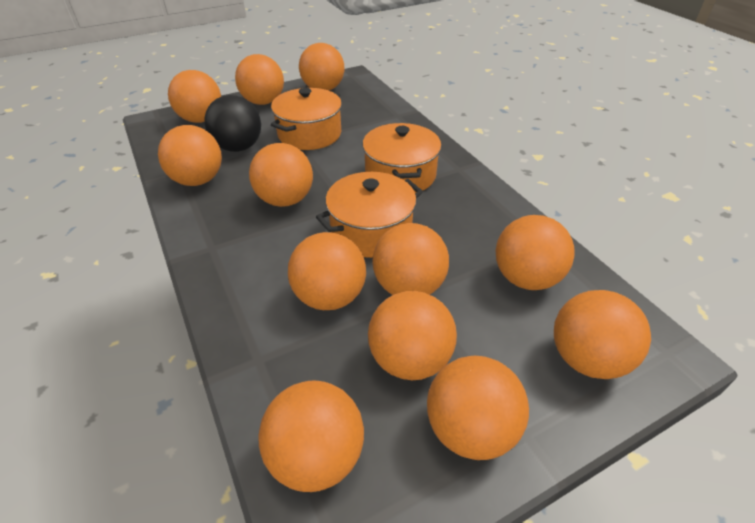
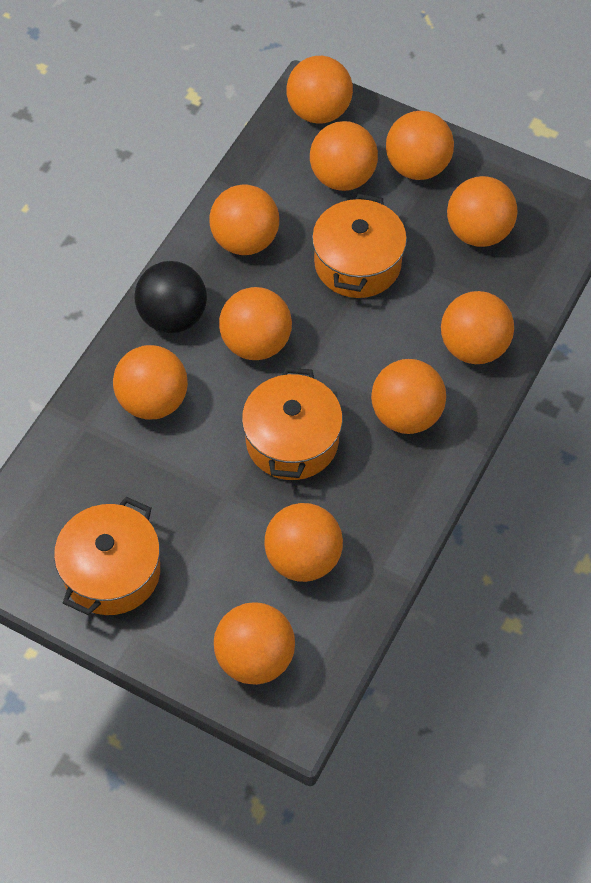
orange ball: 12 -> 11

